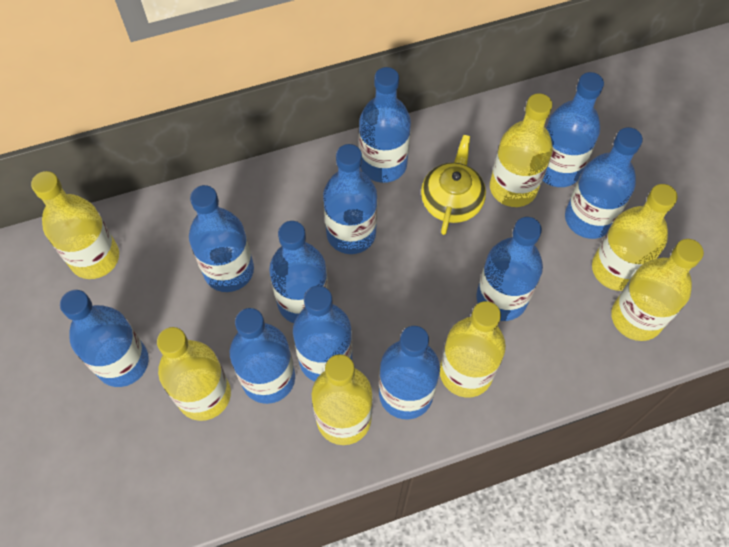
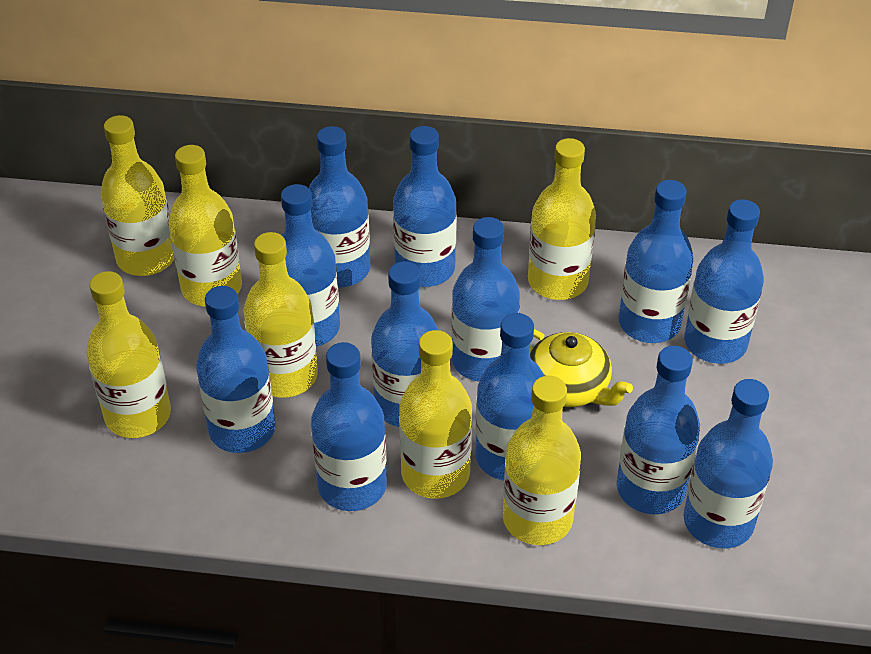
blue bottle: 11 -> 12

